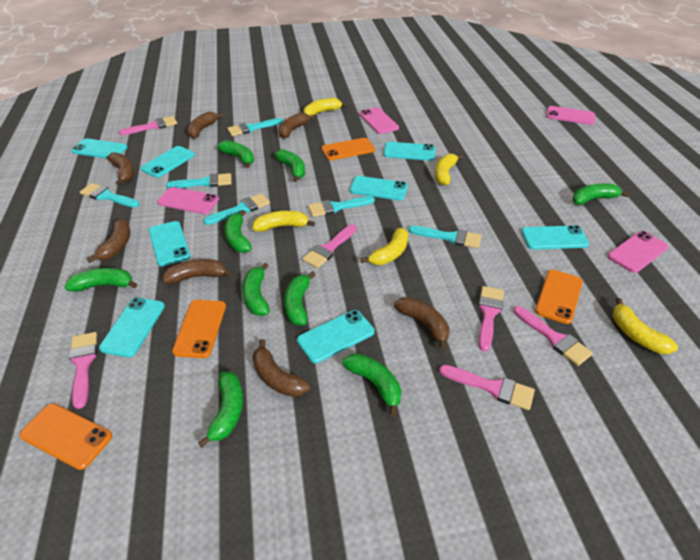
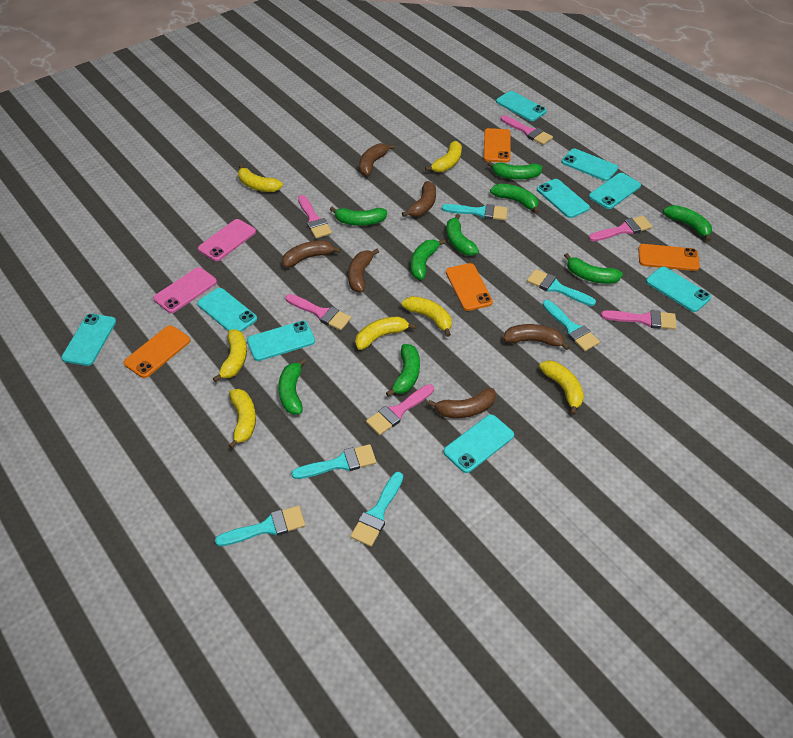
brown banana: 7 -> 6
pink phone: 4 -> 2
turquoise phone: 8 -> 9
yellow banana: 5 -> 7

